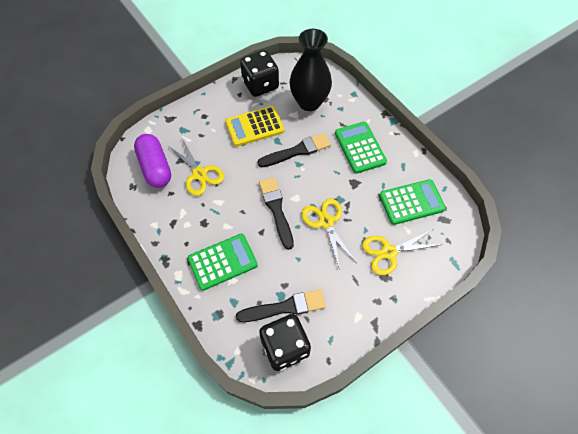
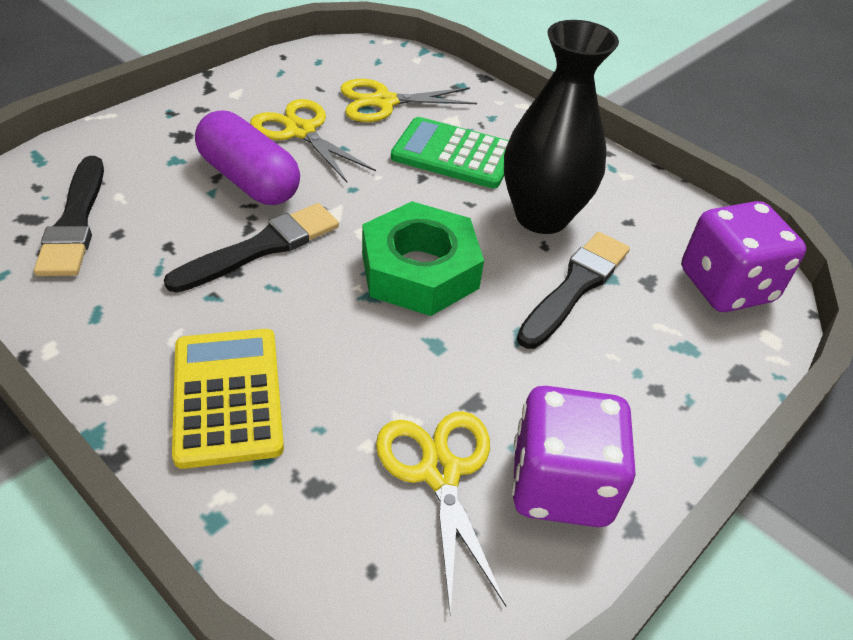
black dice: 2 -> 0
green calculator: 3 -> 1
green nut: 0 -> 1
purple dice: 0 -> 2

